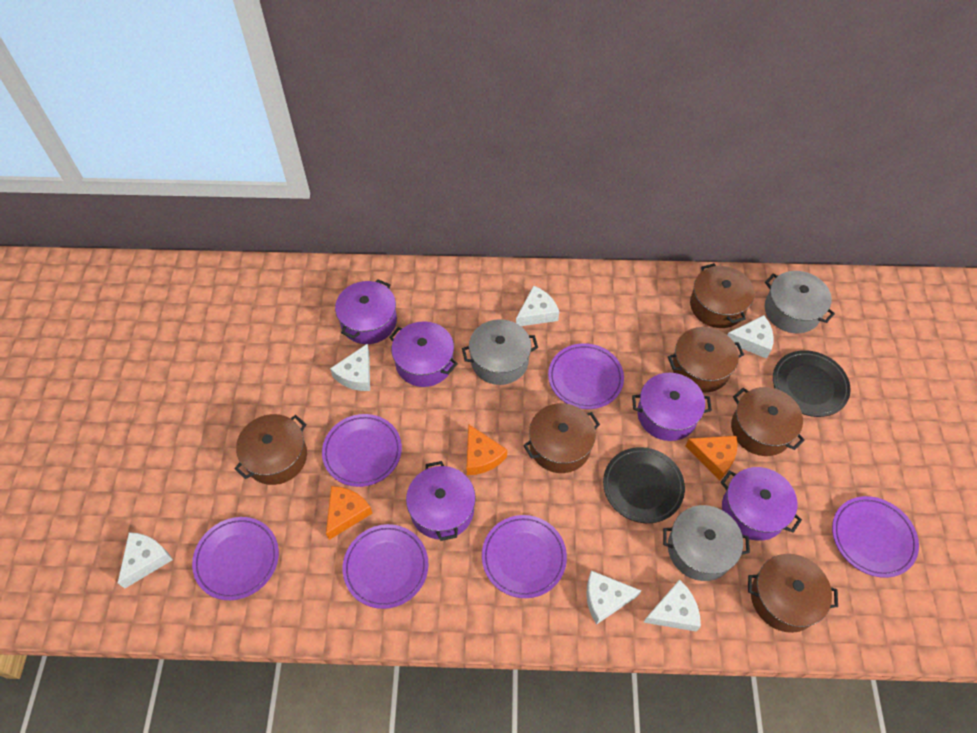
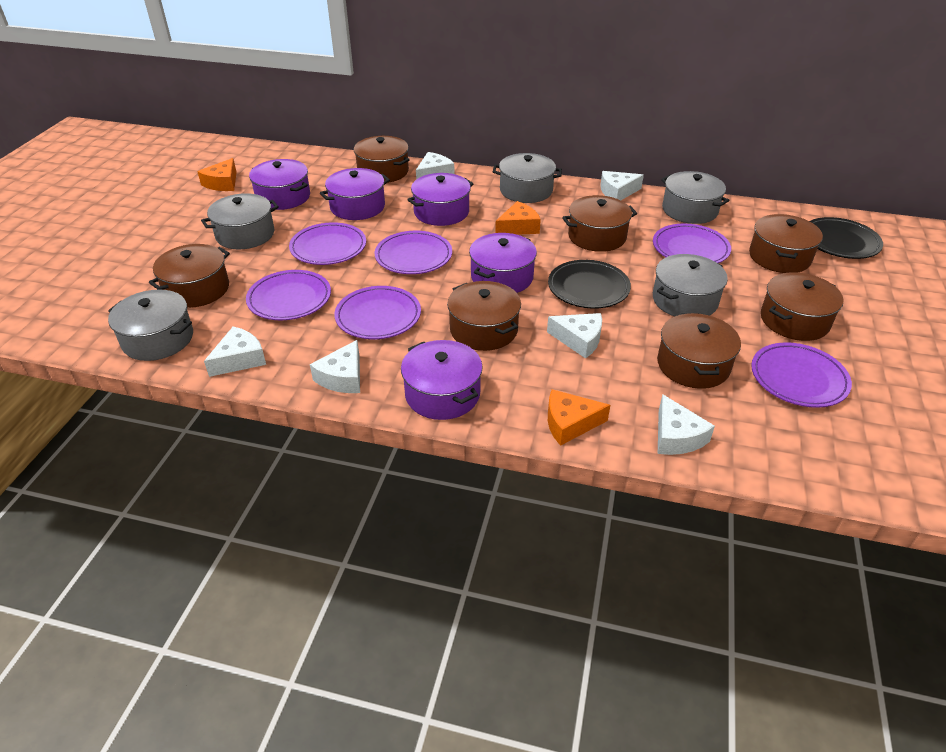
brown pot: 6 -> 7
grey pot: 3 -> 5

